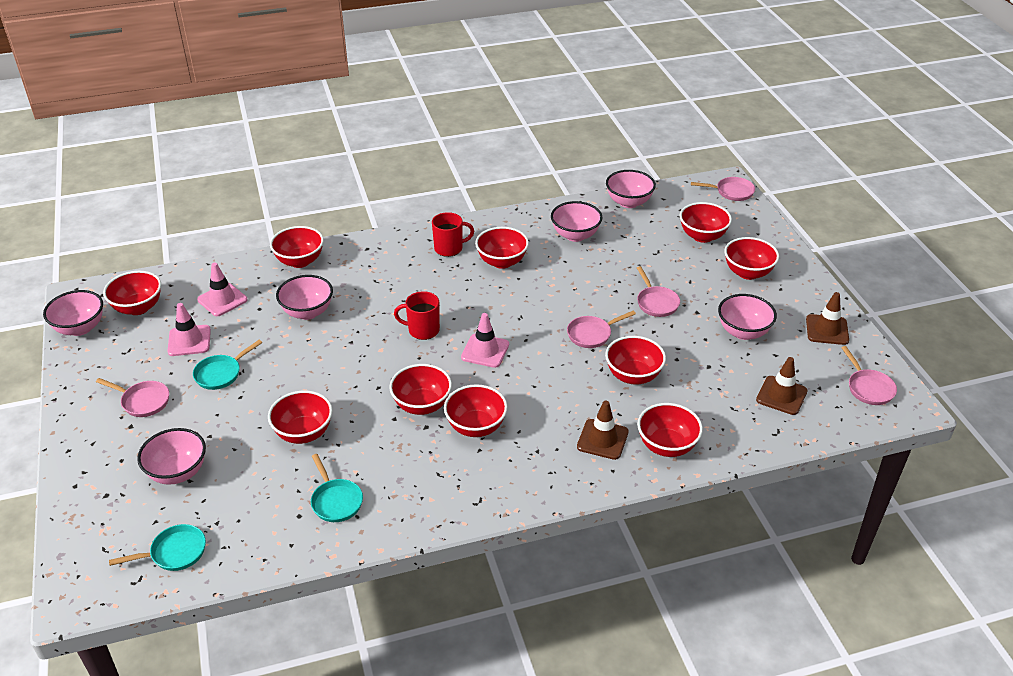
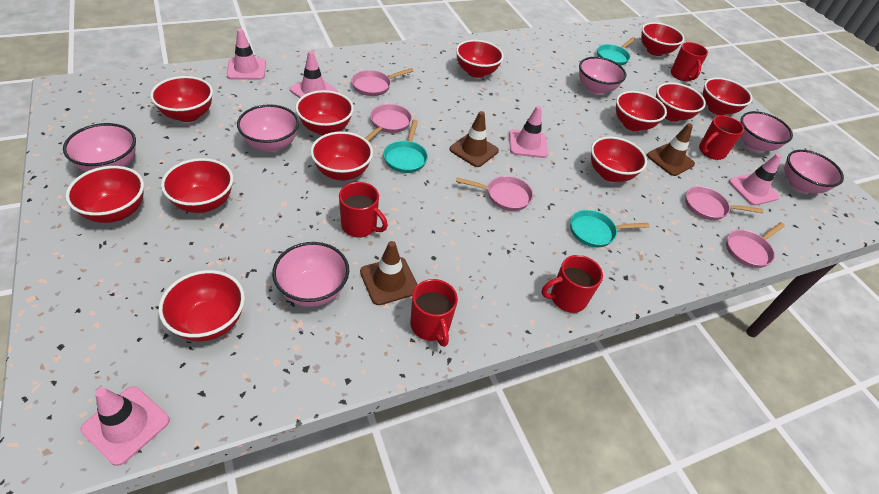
pink traffic cone: 3 -> 5
red bowl: 10 -> 12
red mug: 2 -> 5

